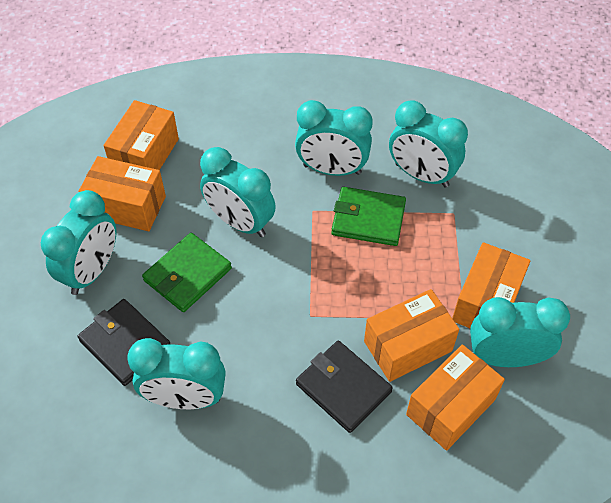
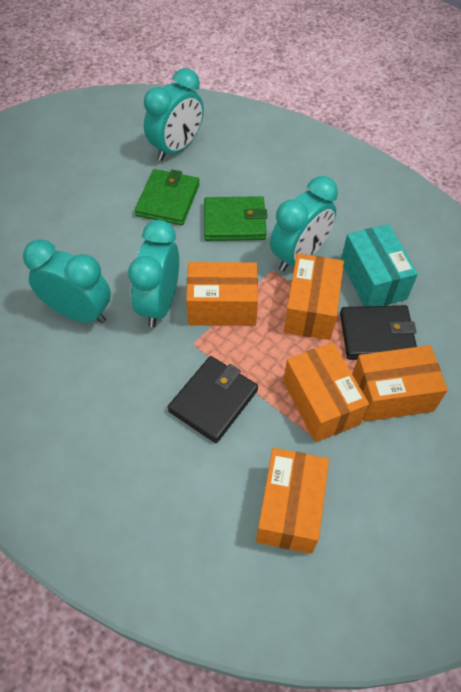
turquoise box: 0 -> 1
turquoise clock: 6 -> 4

